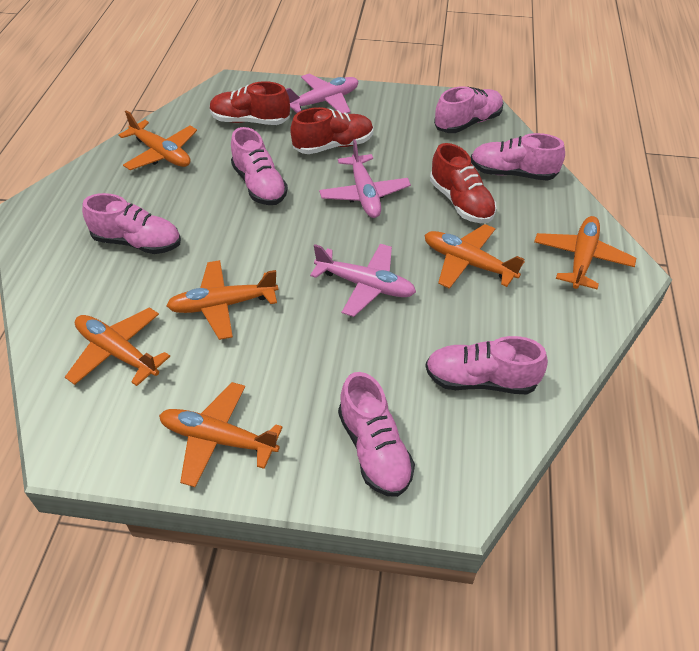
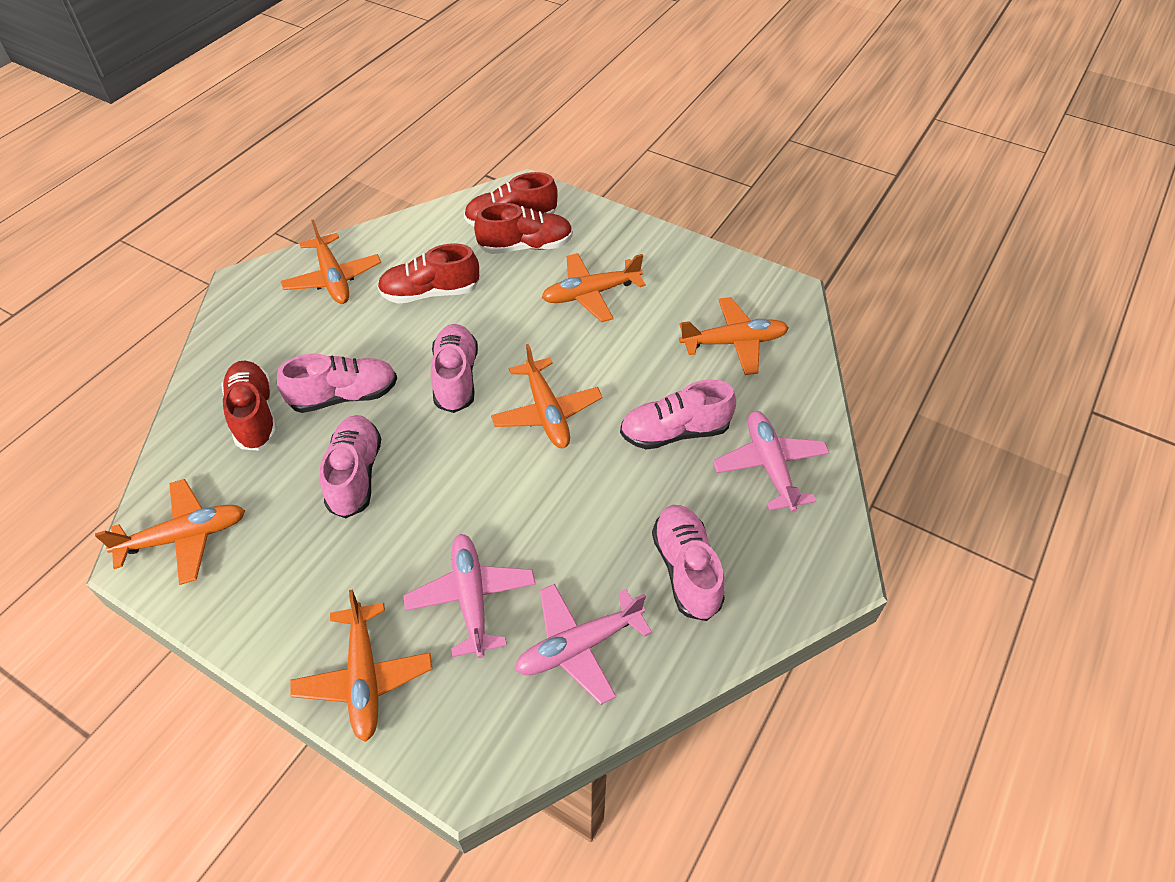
pink shoe: 6 -> 5
red shoe: 3 -> 4

